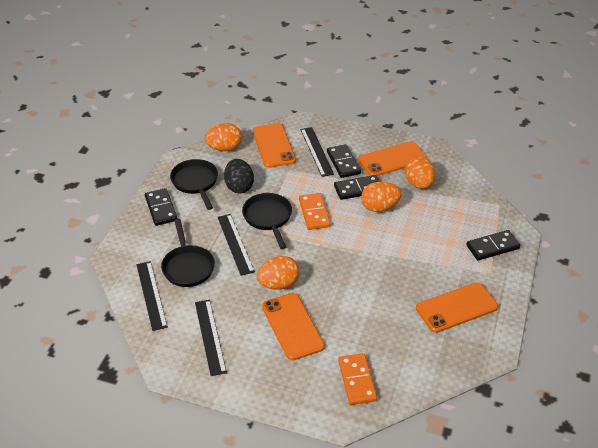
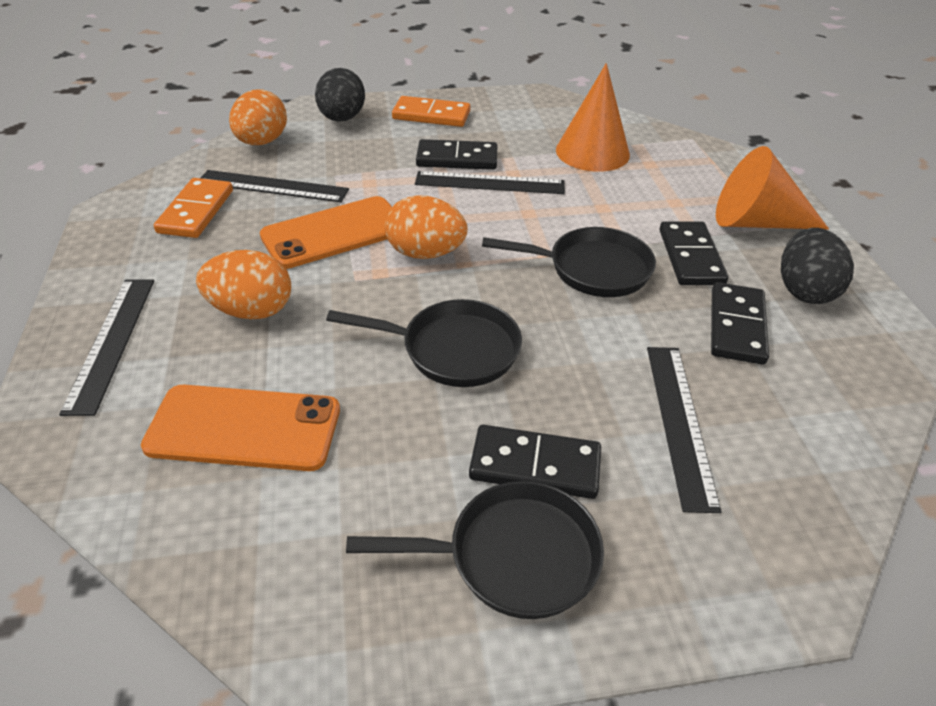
black egg: 1 -> 2
orange cone: 0 -> 2
orange egg: 4 -> 3
orange phone: 4 -> 2

